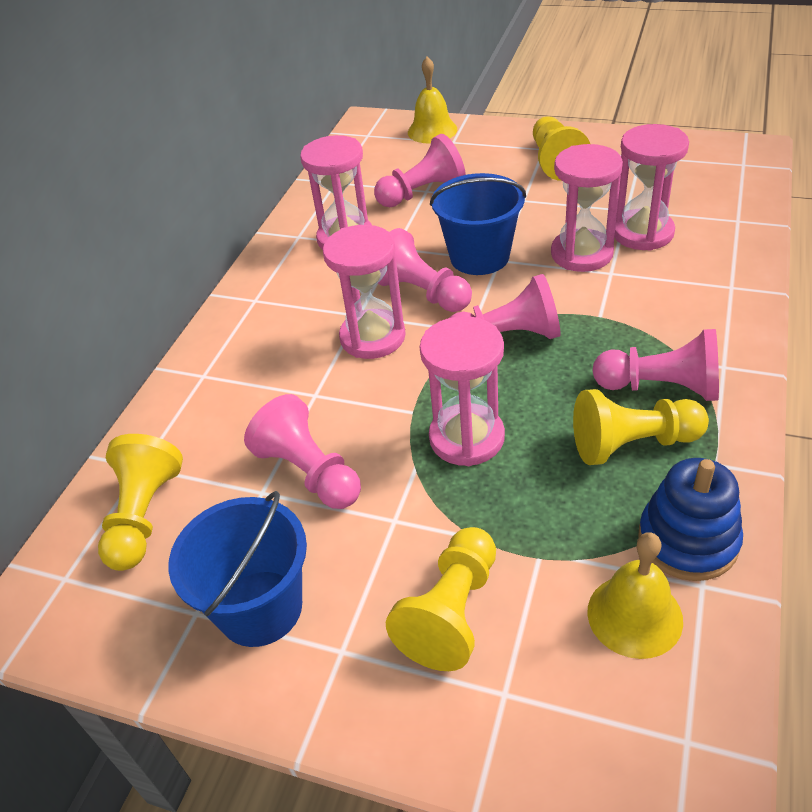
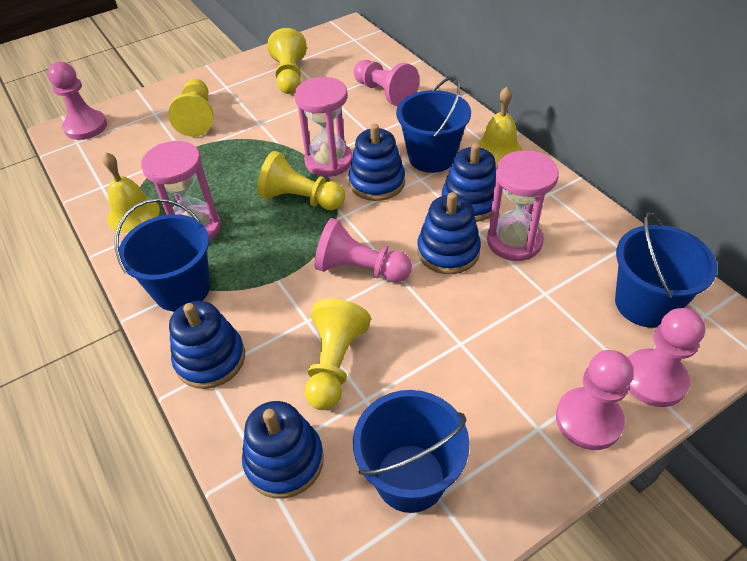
blue bucket: 2 -> 4
blue stacking toy: 1 -> 5
pink hourglass: 5 -> 3

